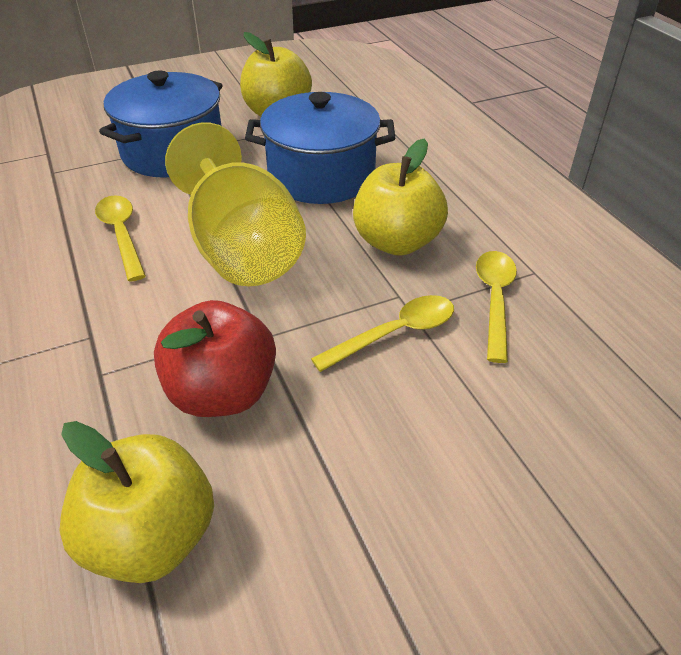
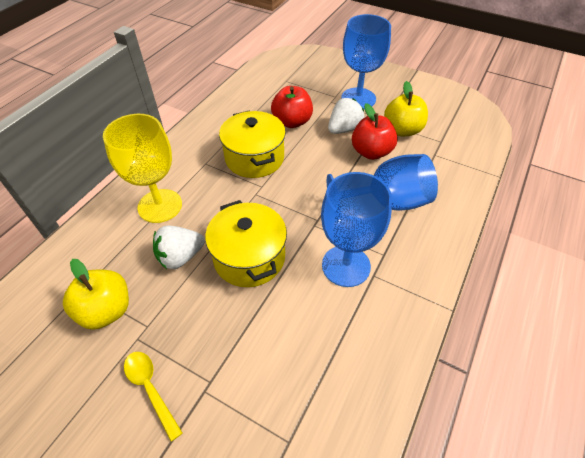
blue goblet: 0 -> 3
blue pot: 2 -> 0
red apple: 1 -> 2
white strawberry: 0 -> 2
yellow apple: 3 -> 2
yellow pot: 0 -> 2
yellow spoon: 3 -> 1

